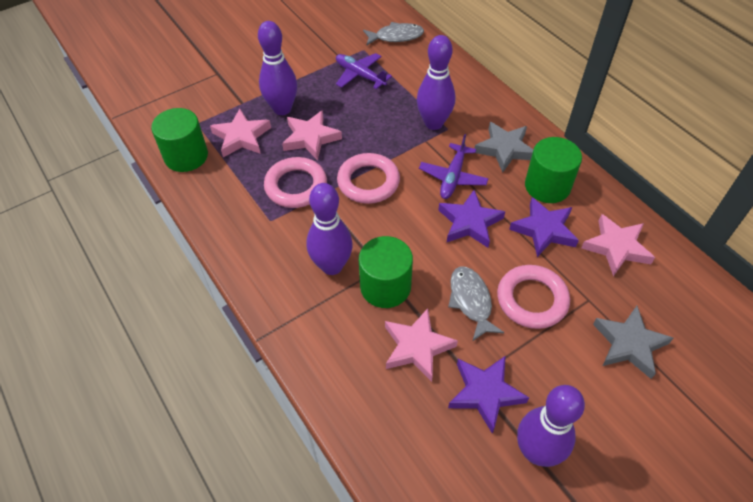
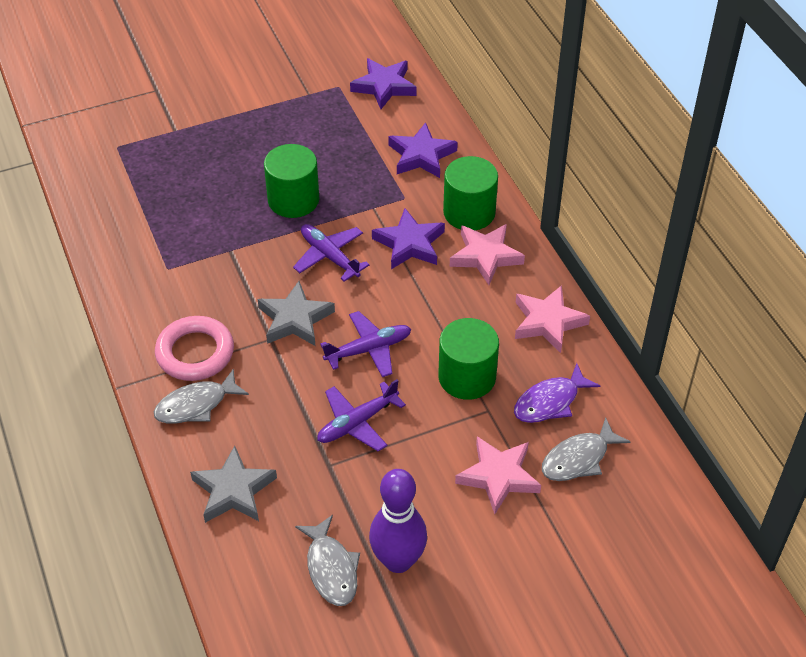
grey fish: 2 -> 3
pink ring: 3 -> 1
pink star: 4 -> 3
purple bowling pin: 4 -> 1
purple fish: 0 -> 1
purple plane: 2 -> 3

